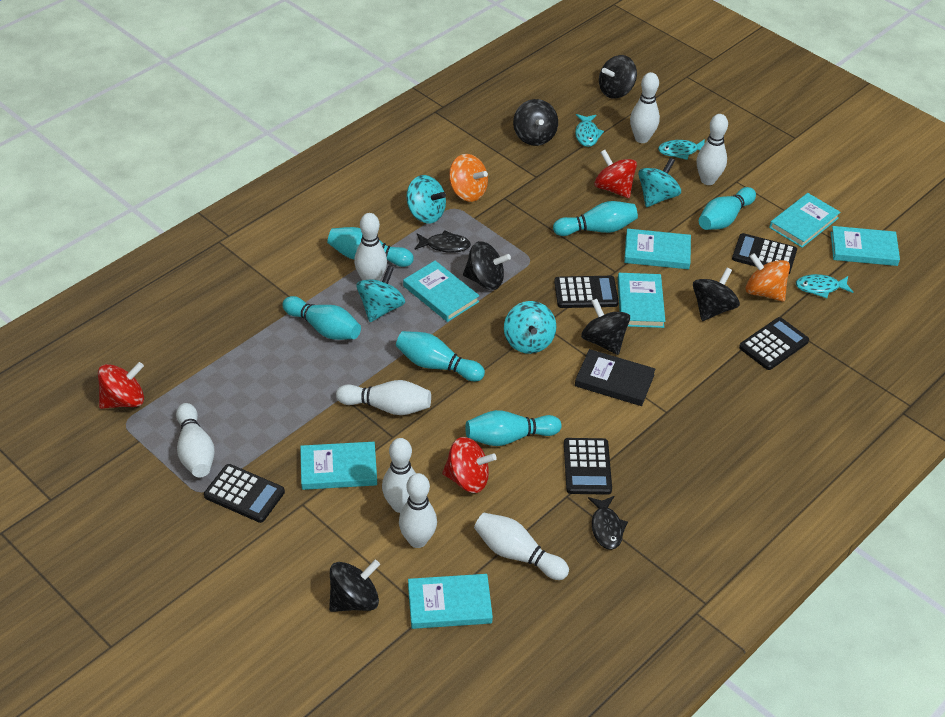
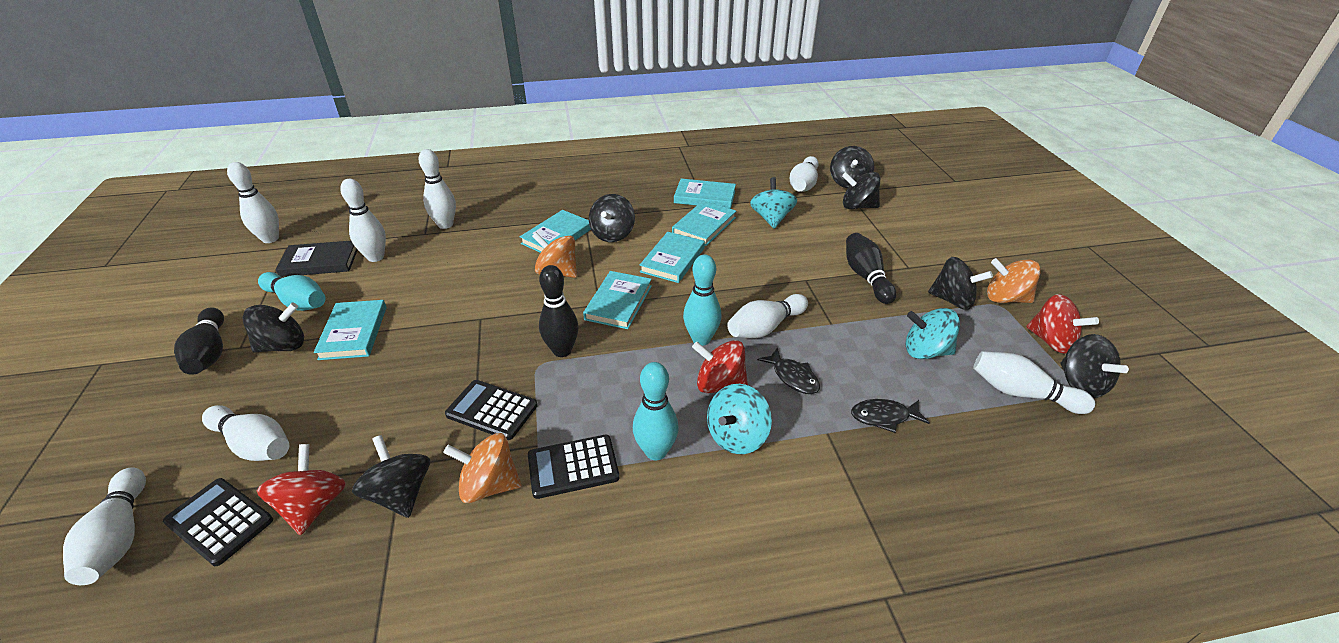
black bowling pin: 0 -> 3
black calculator: 5 -> 3
black spinning top: 6 -> 7
orange spinning top: 2 -> 3
turquoise book: 7 -> 6
turquoise bowling pin: 6 -> 3
turquoise fish: 3 -> 0
turquoise spinning top: 4 -> 3

